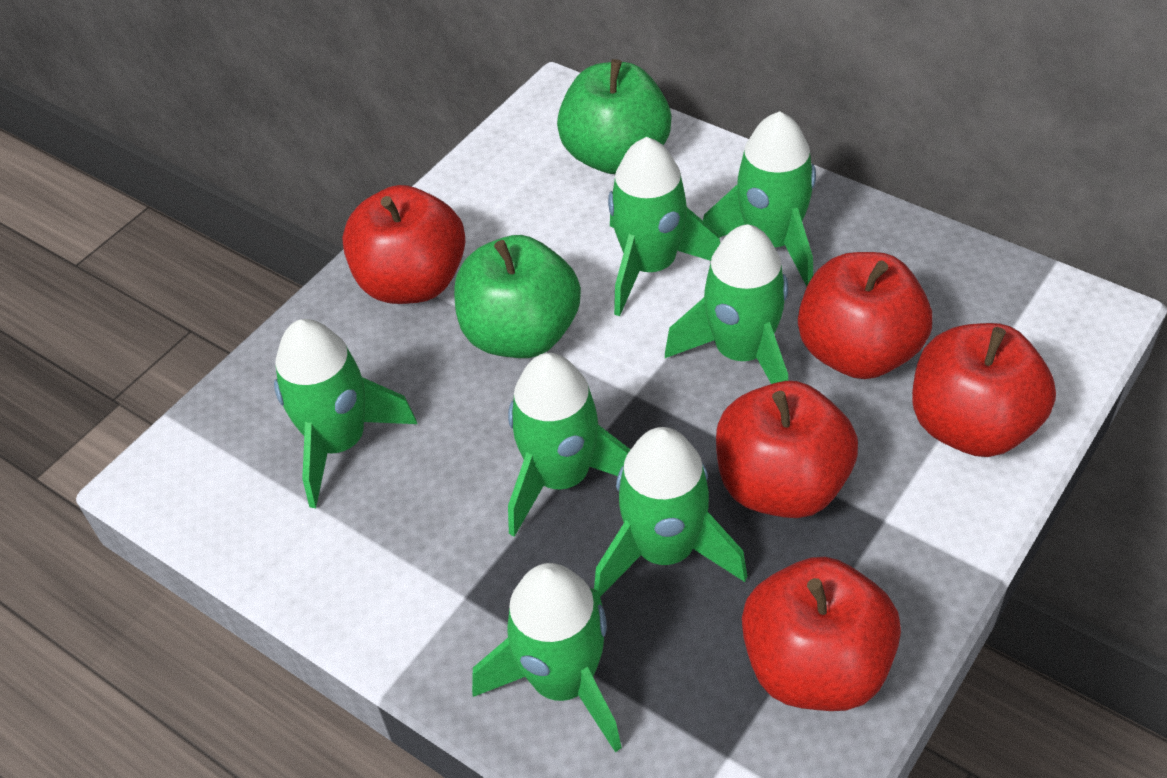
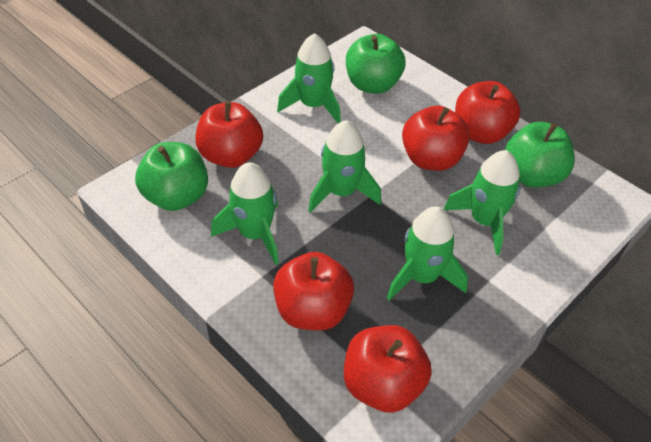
green apple: 2 -> 3
green rocket: 7 -> 5

